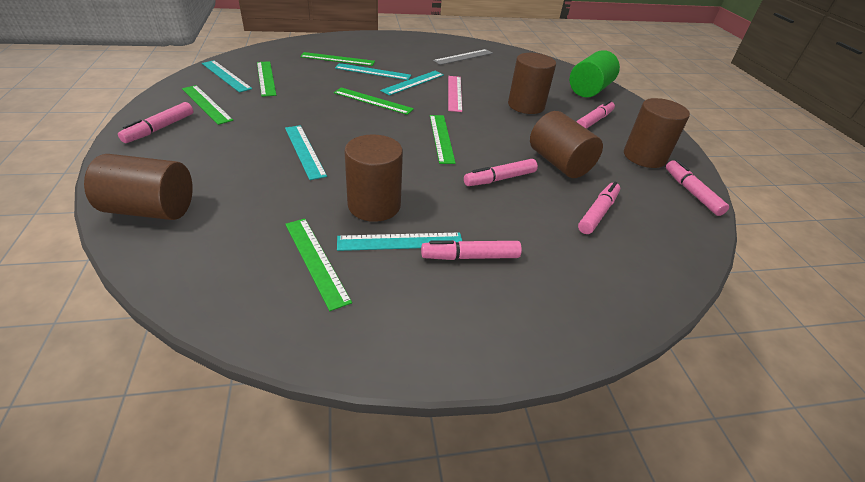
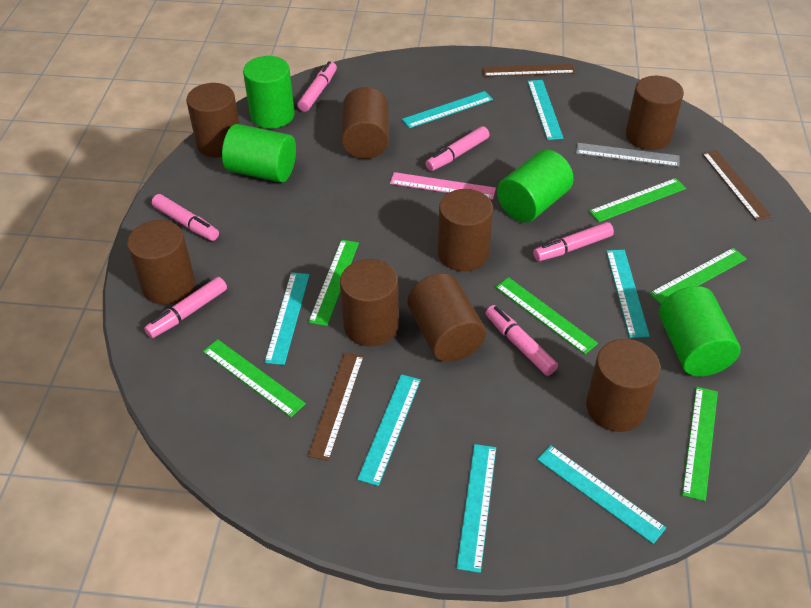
brown cylinder: 5 -> 8
brown ruler: 0 -> 3
green cylinder: 1 -> 4
turquoise ruler: 5 -> 7

